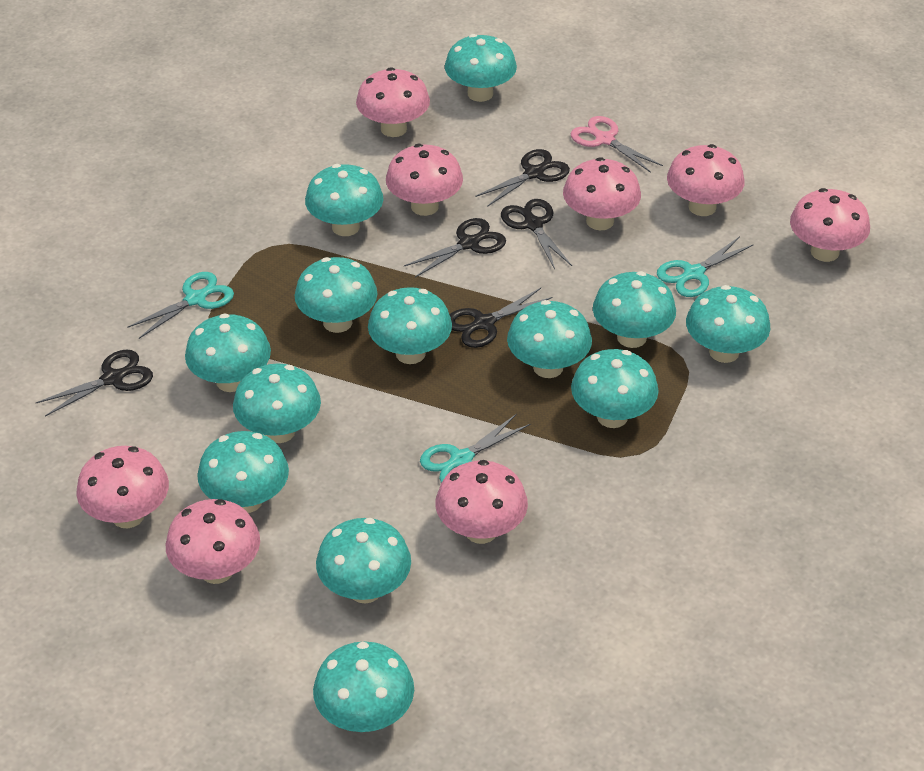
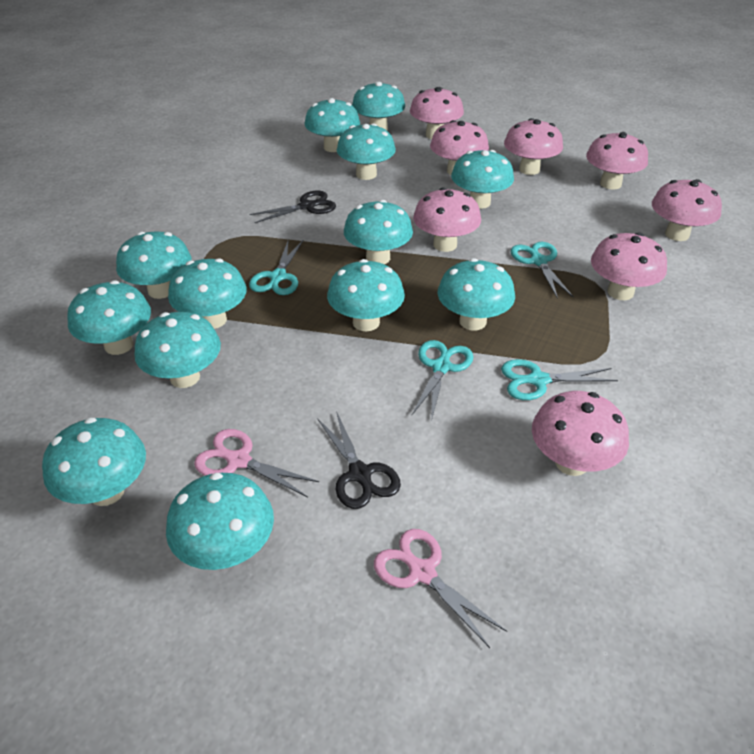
black scissors: 5 -> 2
pink scissors: 1 -> 2
turquoise scissors: 3 -> 4

